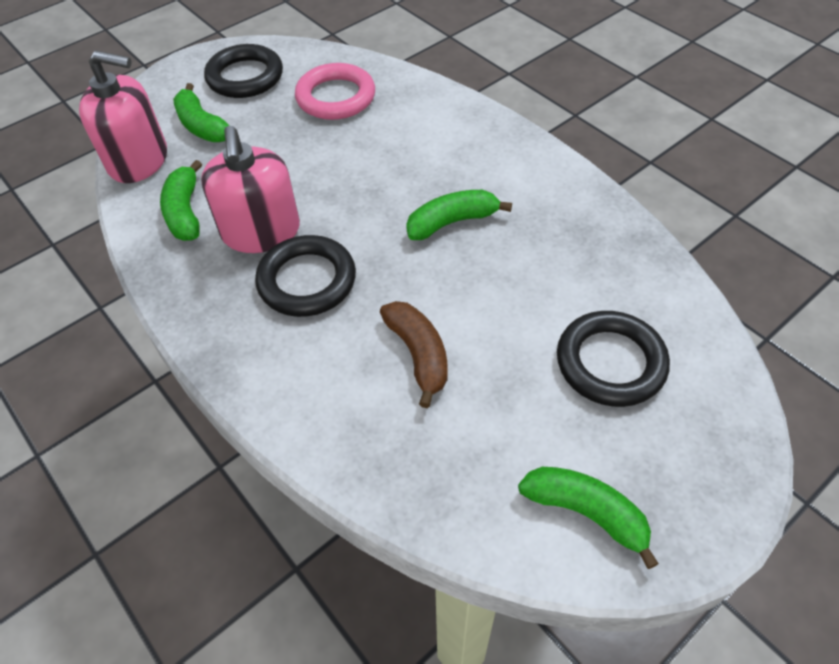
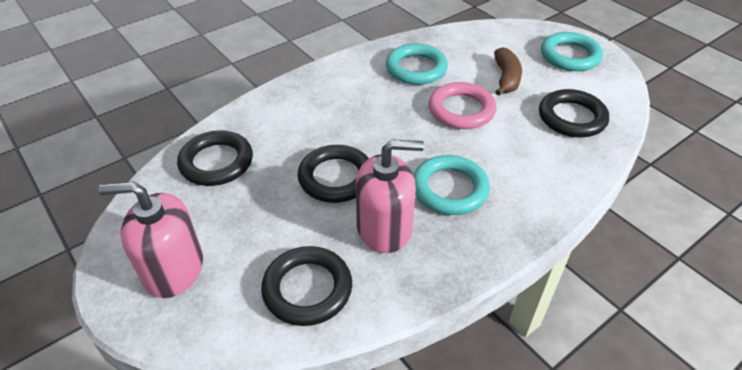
black ring: 3 -> 4
green banana: 4 -> 0
turquoise ring: 0 -> 3

